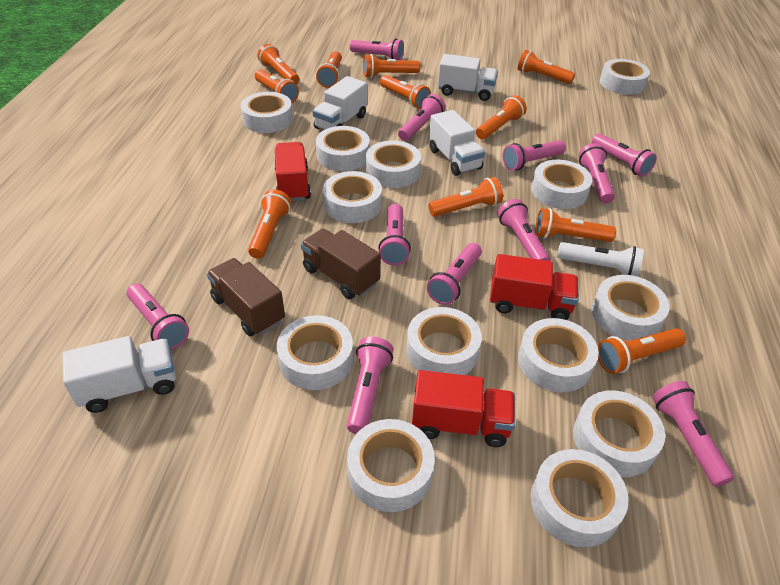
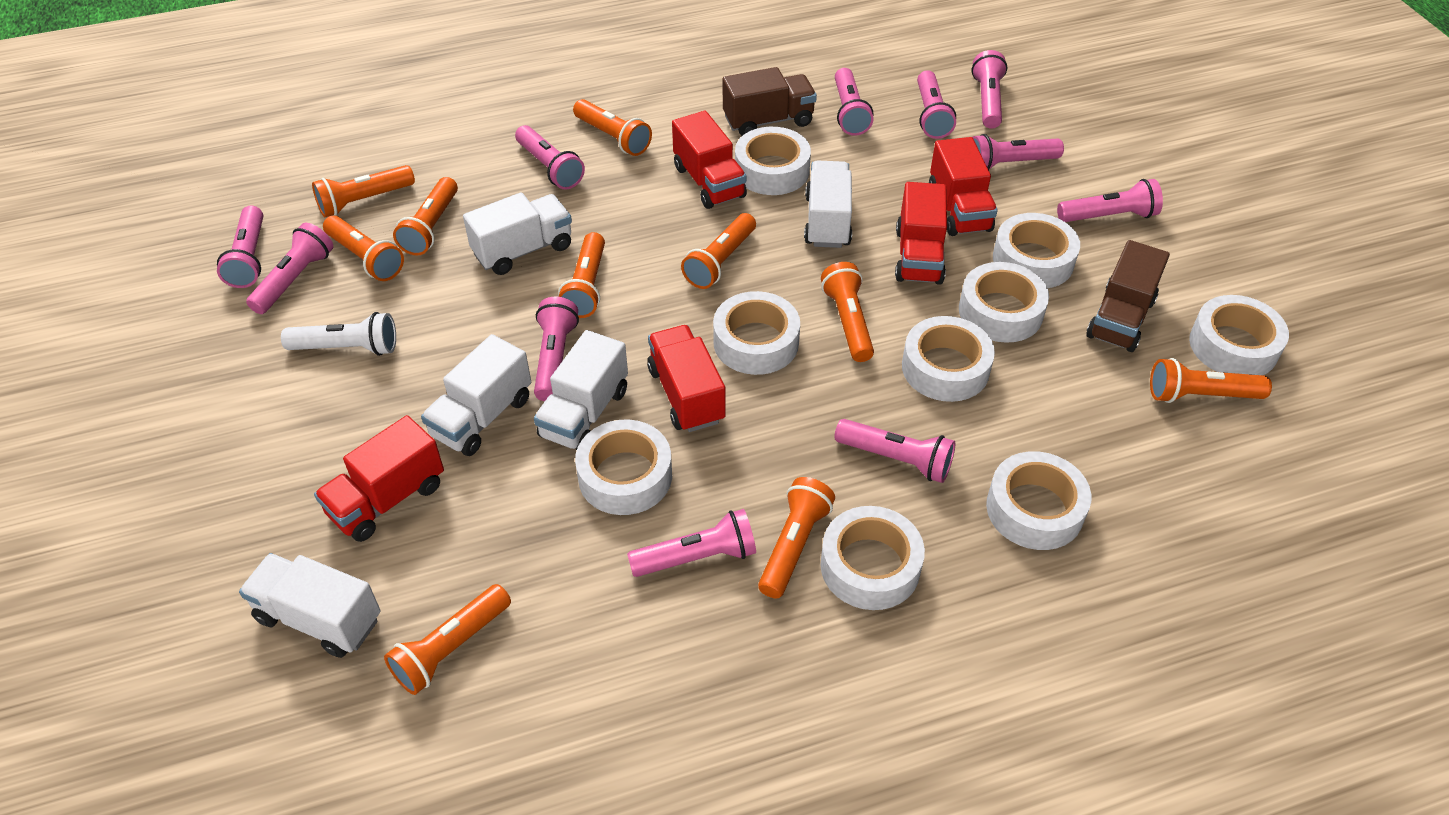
orange flashlight: 11 -> 10
red truck: 3 -> 5
white tape: 13 -> 9
white truck: 4 -> 5

